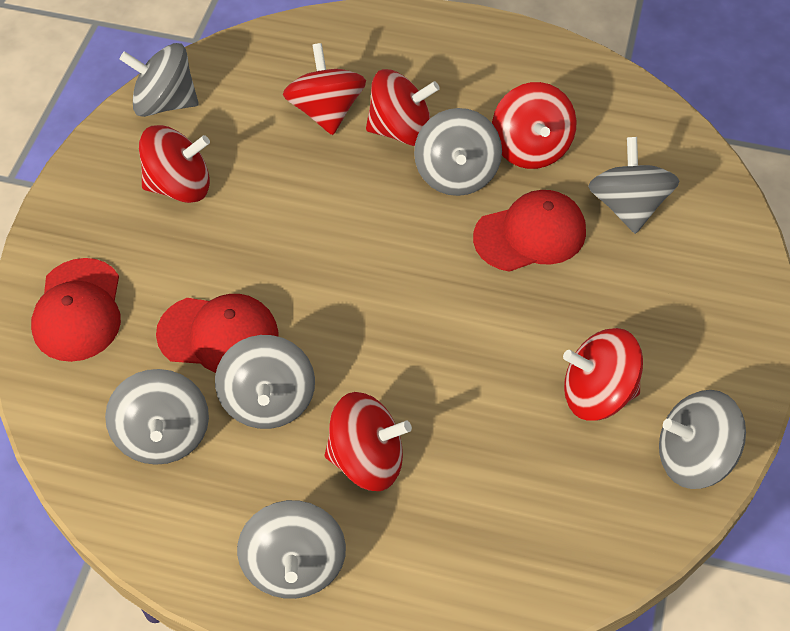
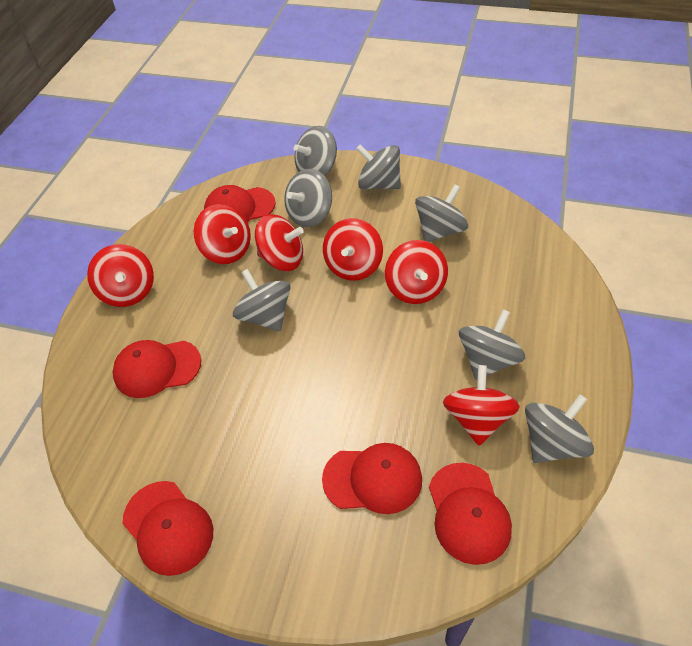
red cap: 3 -> 5

